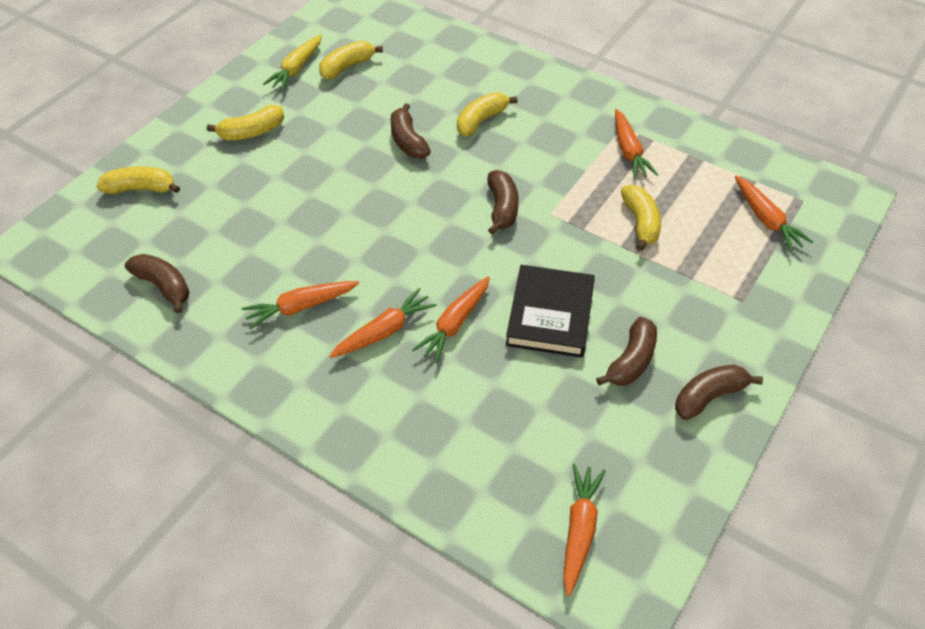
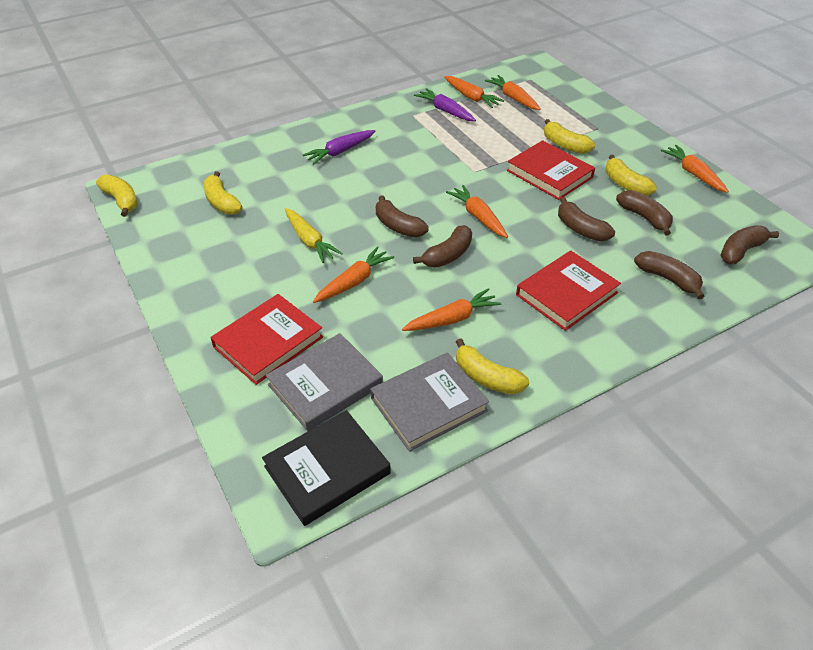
brown banana: 5 -> 6
grey book: 0 -> 2
purple carrot: 0 -> 2
red book: 0 -> 3

